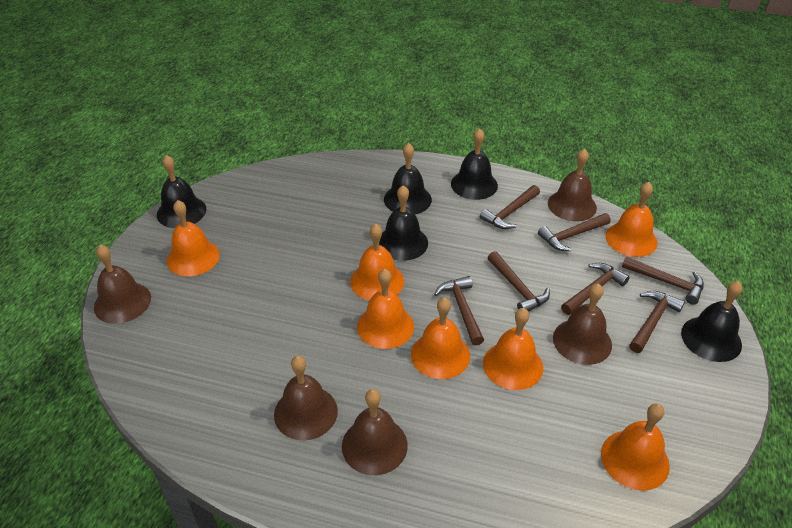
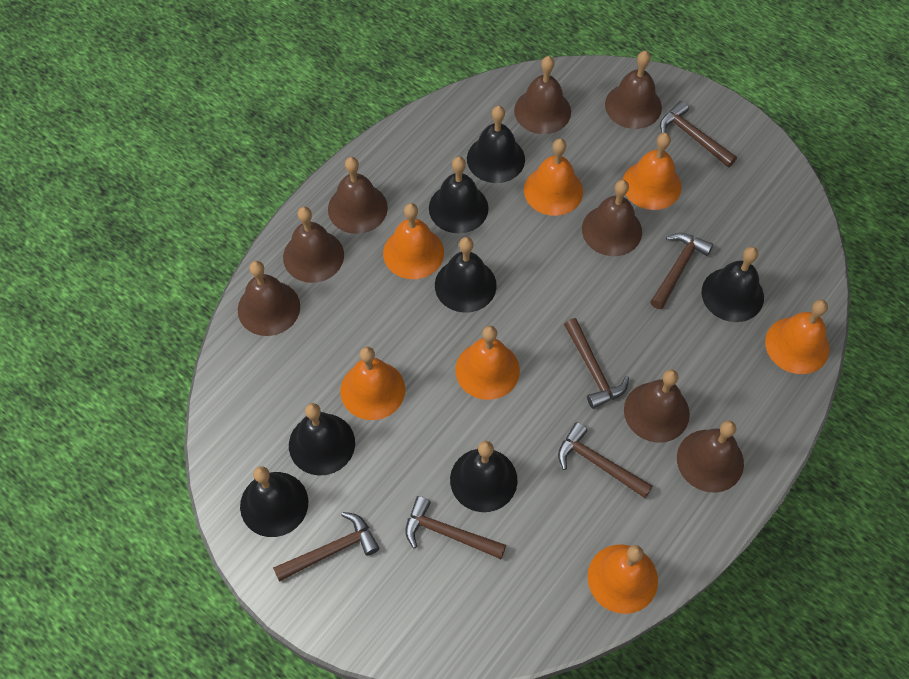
black bell: 5 -> 7
brown bell: 5 -> 8
brown hammer: 7 -> 6

